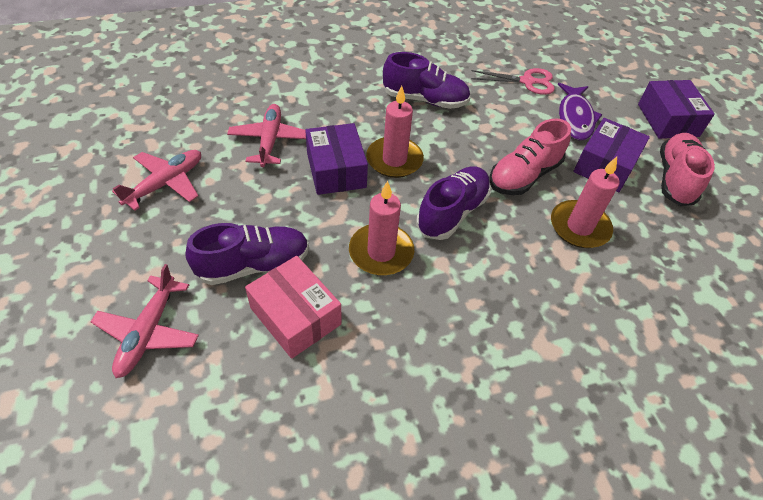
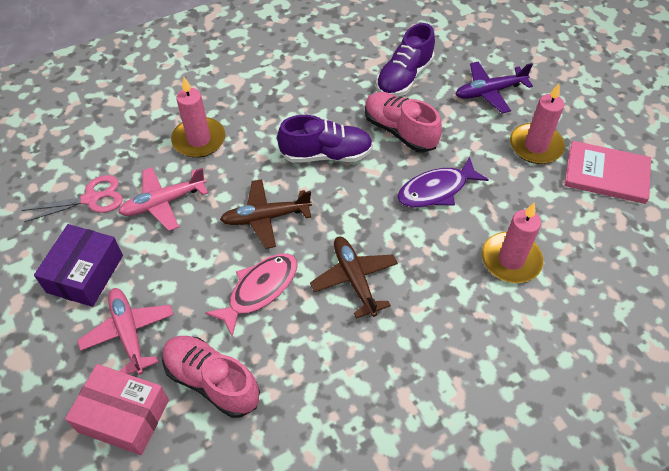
brown plane: 0 -> 2
pink book: 0 -> 1
pink fish: 0 -> 1
pink plane: 3 -> 2
purple box: 3 -> 1
purple plane: 0 -> 1
purple shoe: 3 -> 2

